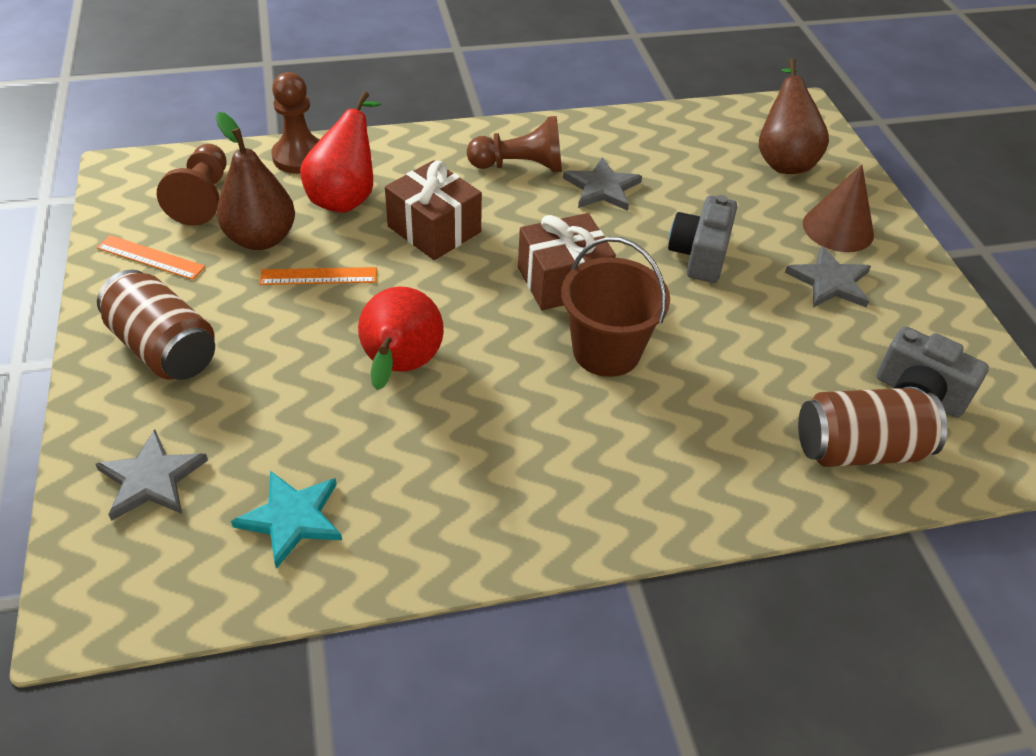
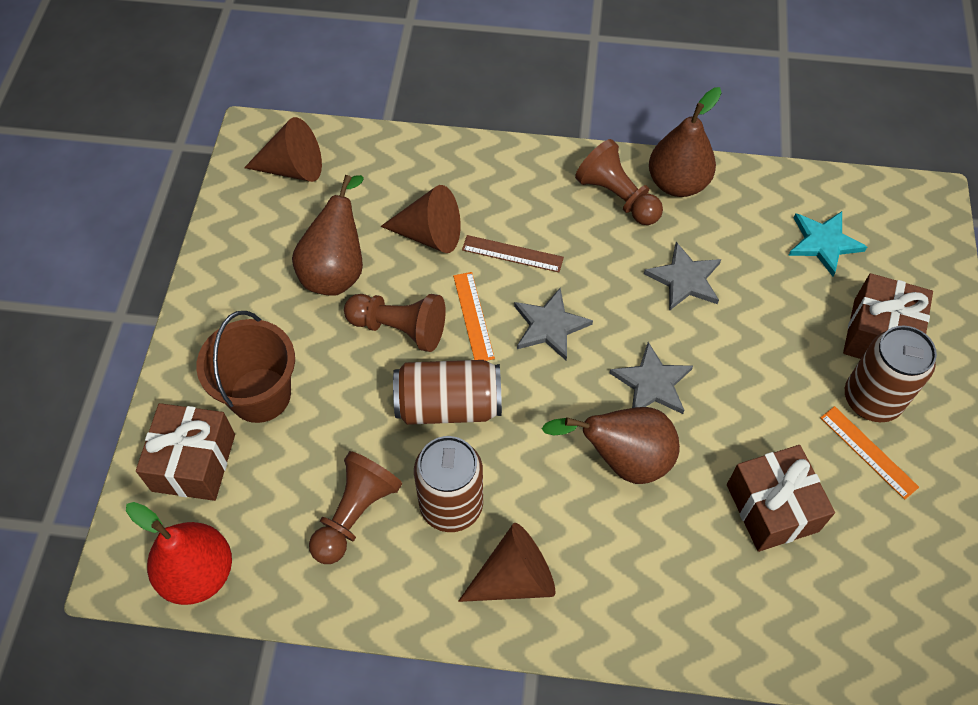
brown can: 2 -> 3
brown cone: 1 -> 3
brown gift: 2 -> 3
brown pear: 2 -> 3
brown ruler: 0 -> 1
grey camera: 2 -> 0
red pear: 2 -> 1

